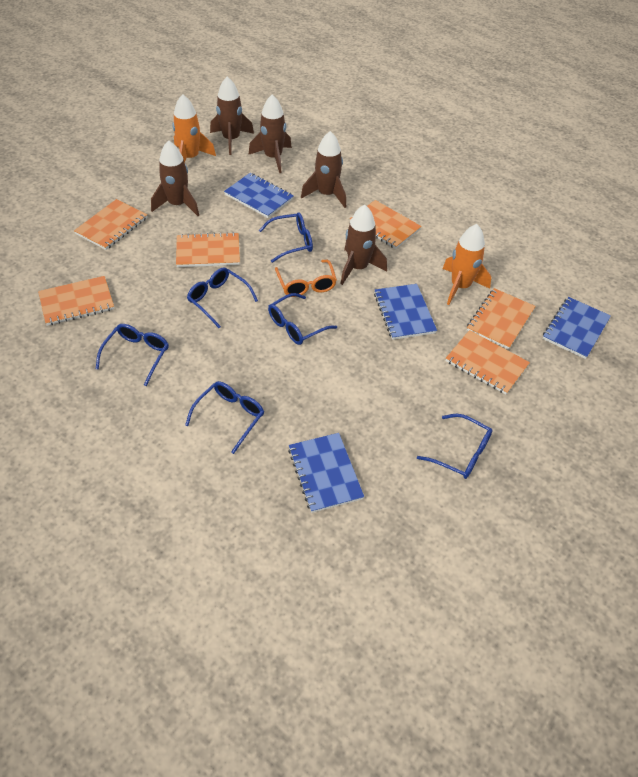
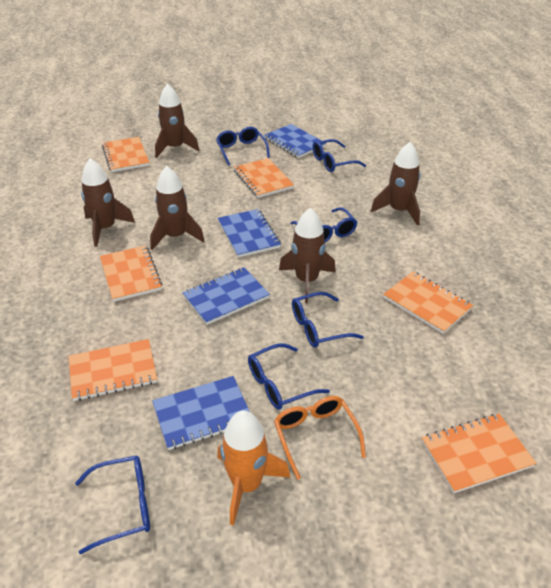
orange rocket: 2 -> 1

